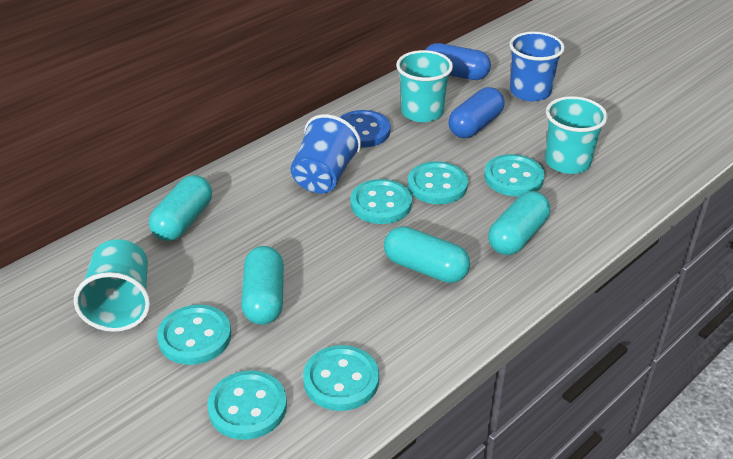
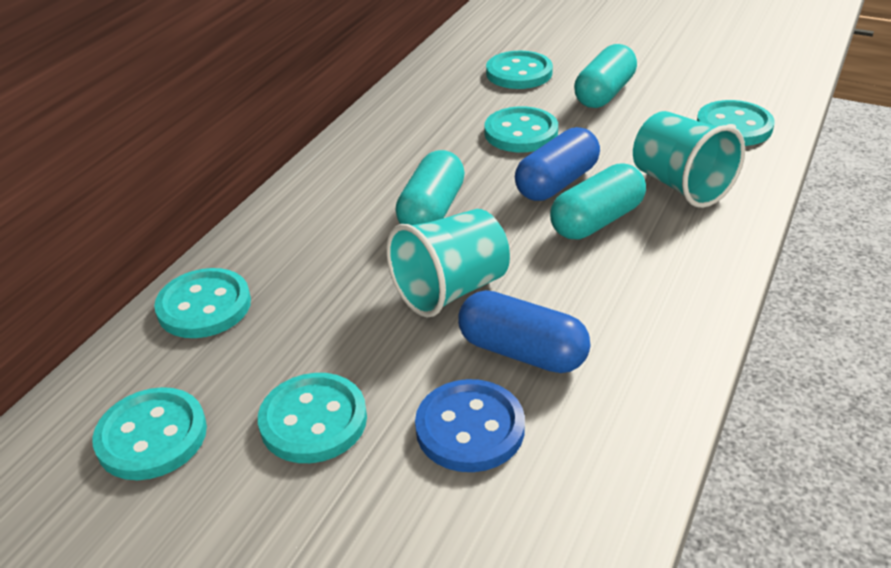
blue cup: 2 -> 0
turquoise capsule: 4 -> 3
turquoise cup: 3 -> 2

